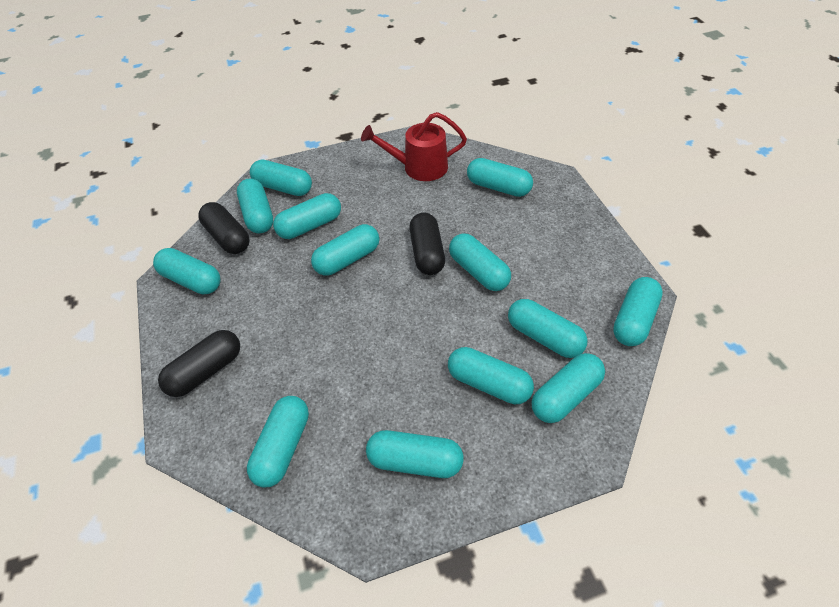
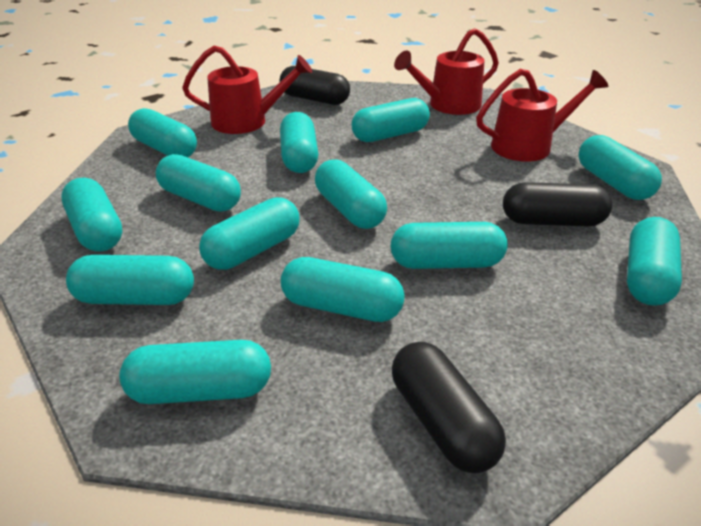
red watering can: 1 -> 3

